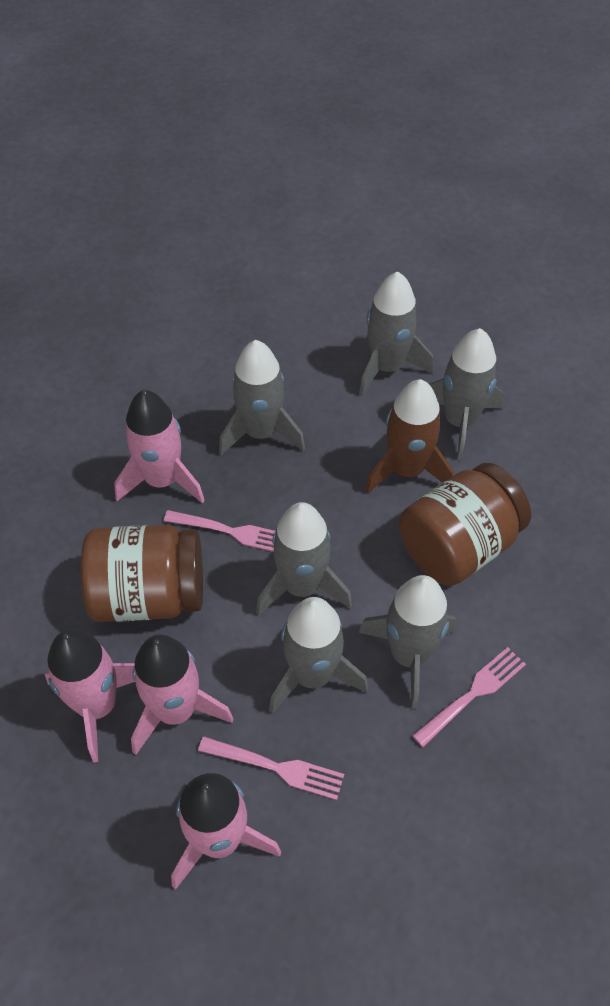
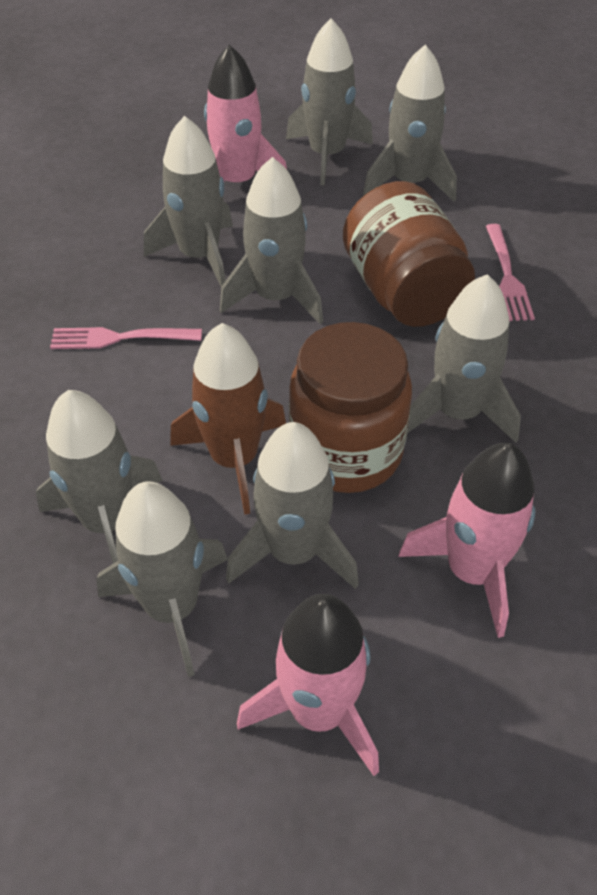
grey rocket: 6 -> 8
pink fork: 3 -> 2
pink rocket: 4 -> 3

